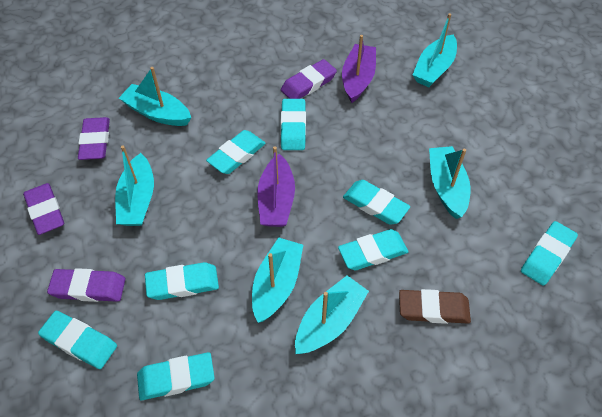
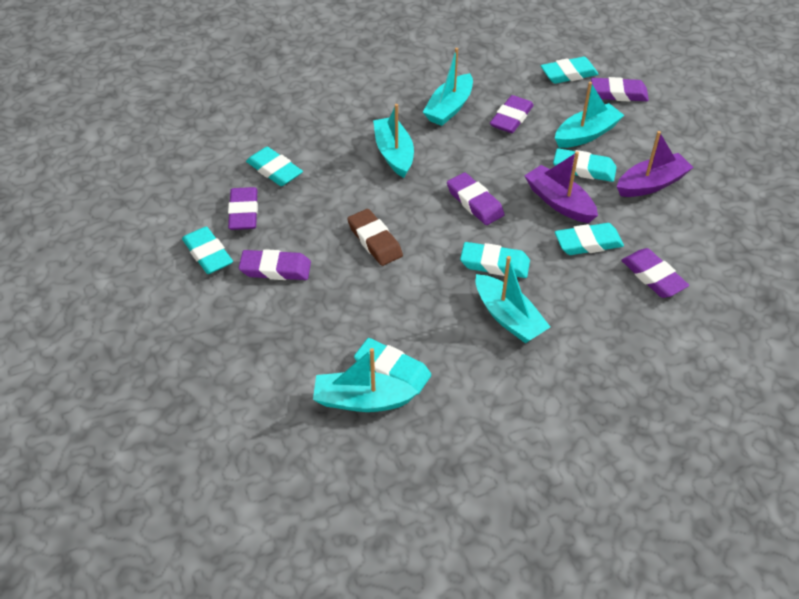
purple eraser: 4 -> 6
turquoise boat: 6 -> 5
turquoise eraser: 8 -> 7

